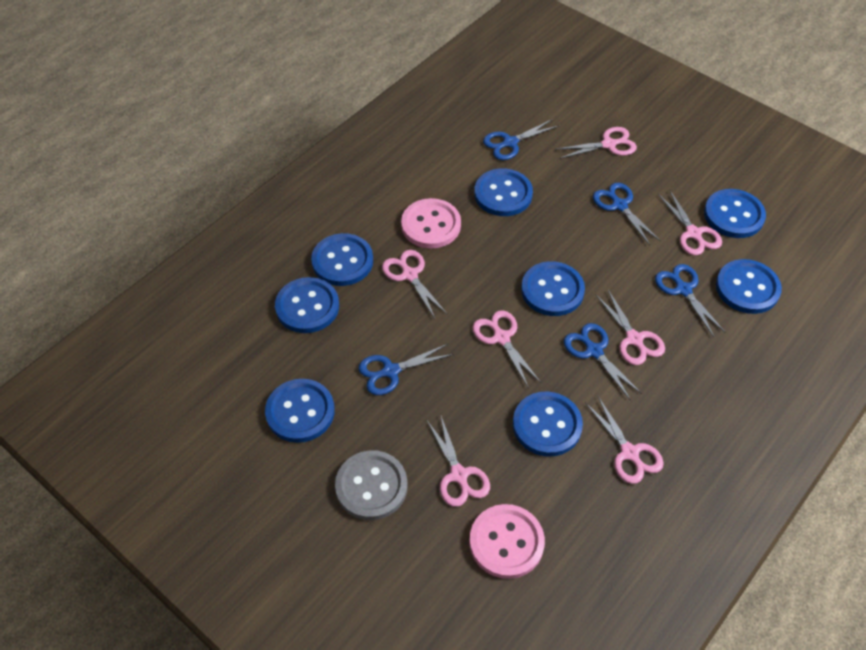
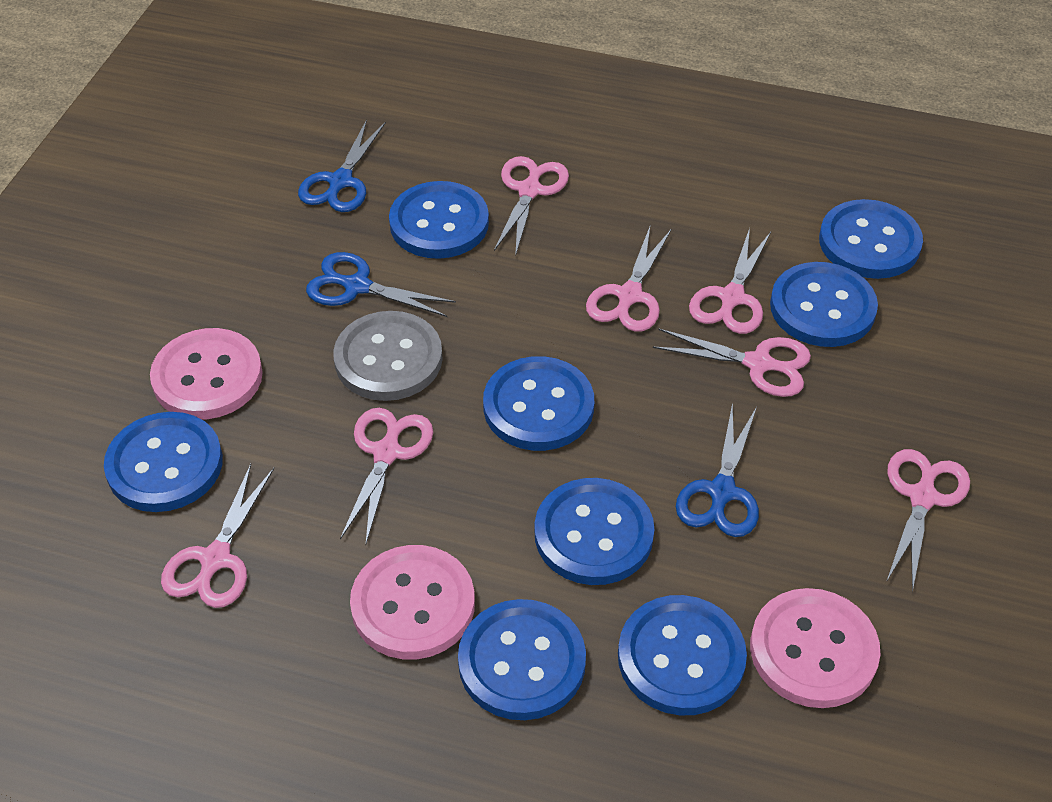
blue scissors: 5 -> 3
pink button: 2 -> 3

